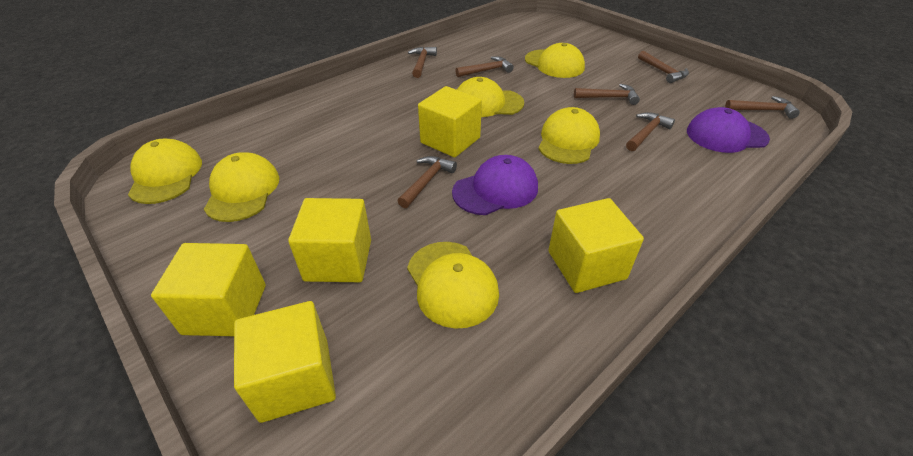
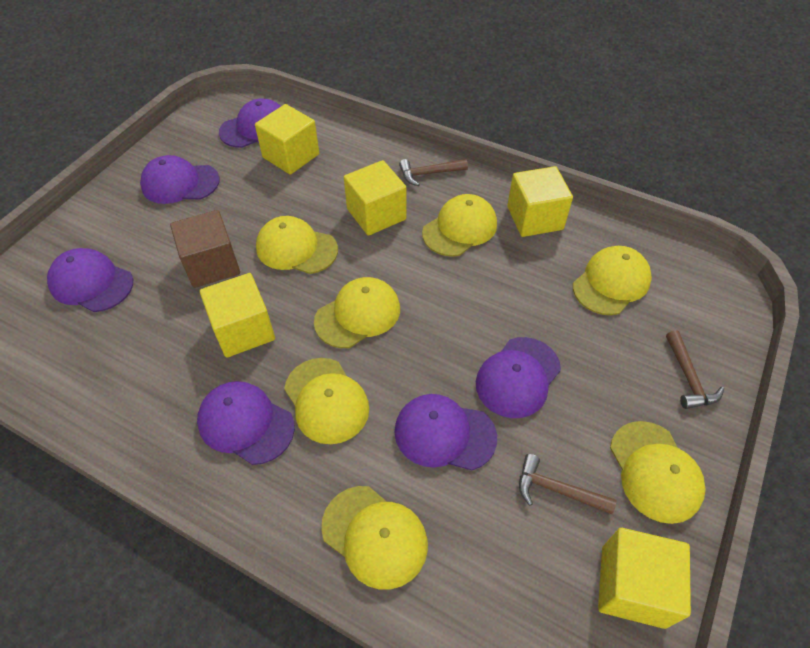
brown cube: 0 -> 1
brown hammer: 7 -> 3
purple cap: 2 -> 6
yellow cap: 6 -> 7

